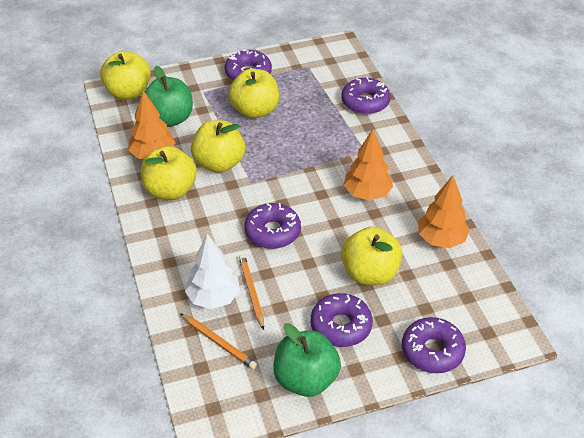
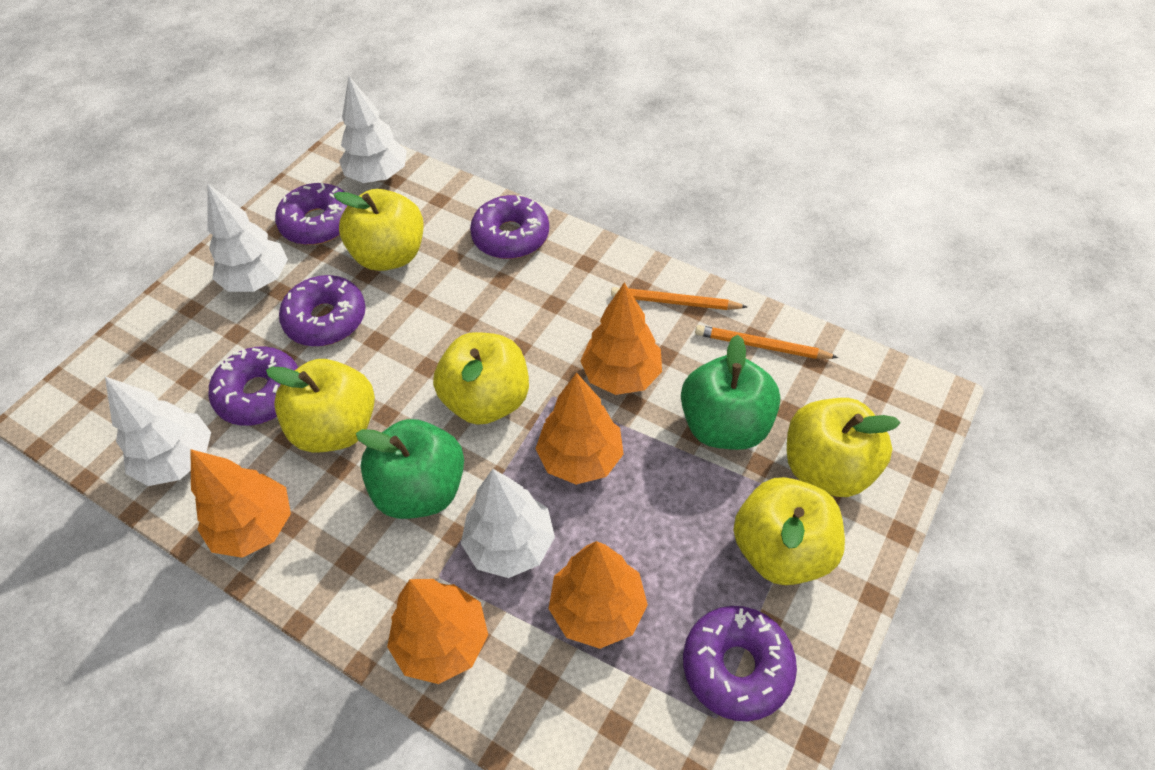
orange tree: 3 -> 5
white tree: 1 -> 4

